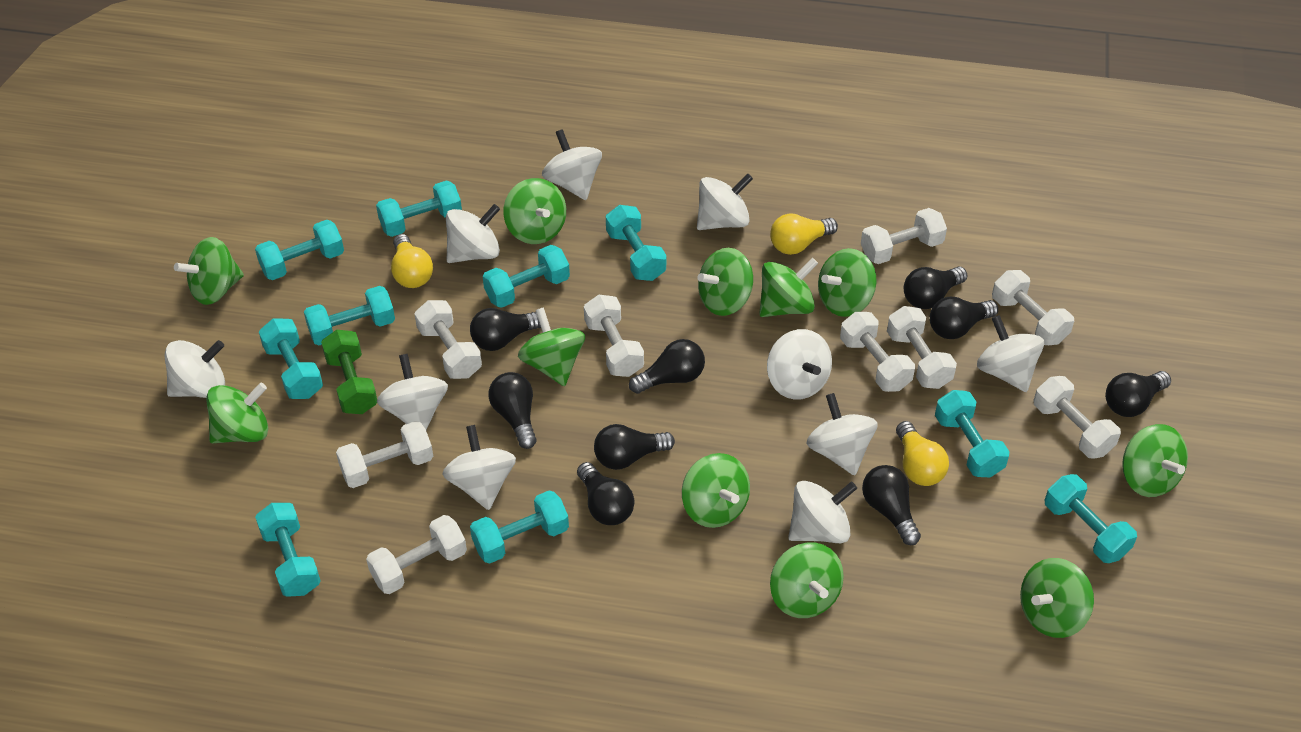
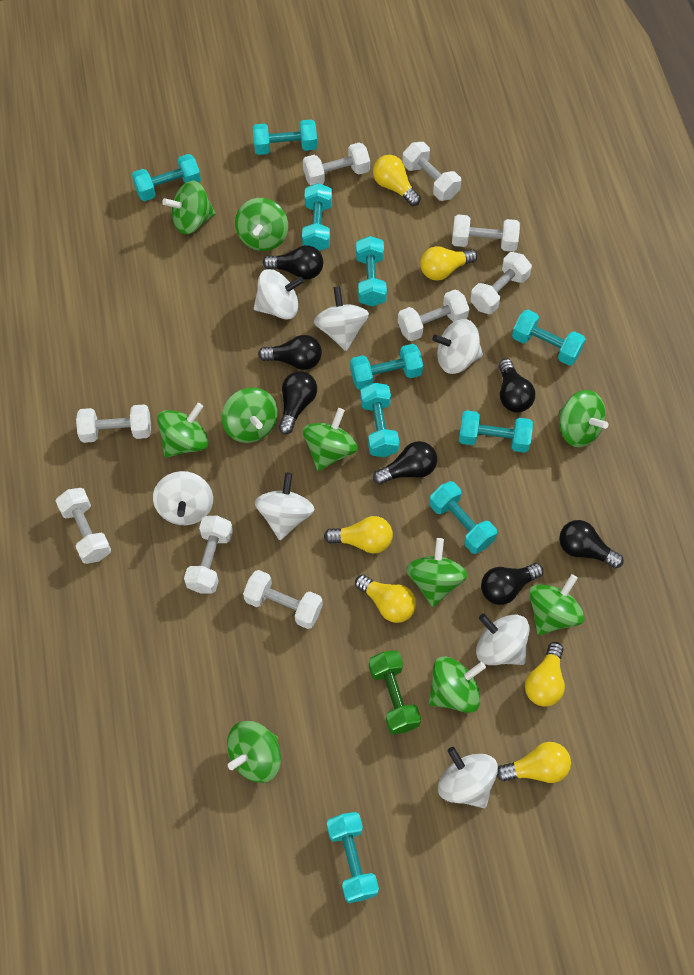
black light bulb: 9 -> 7
green spinning top: 11 -> 10
white spinning top: 10 -> 7
yellow light bulb: 3 -> 6

